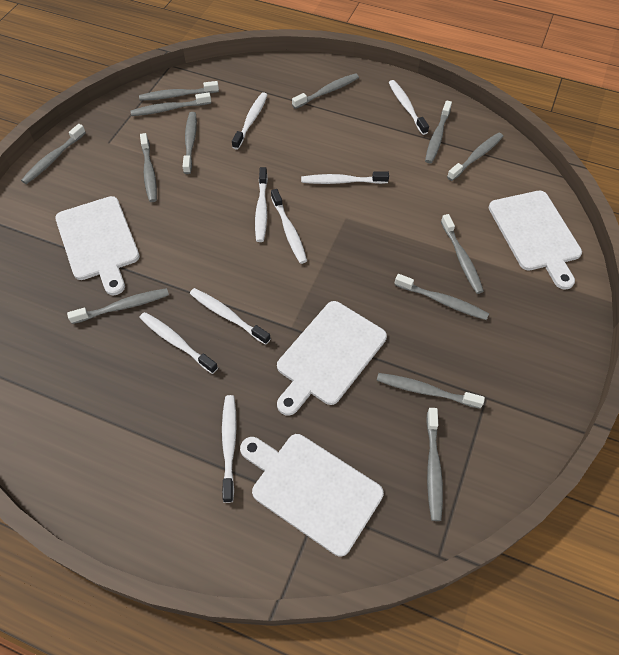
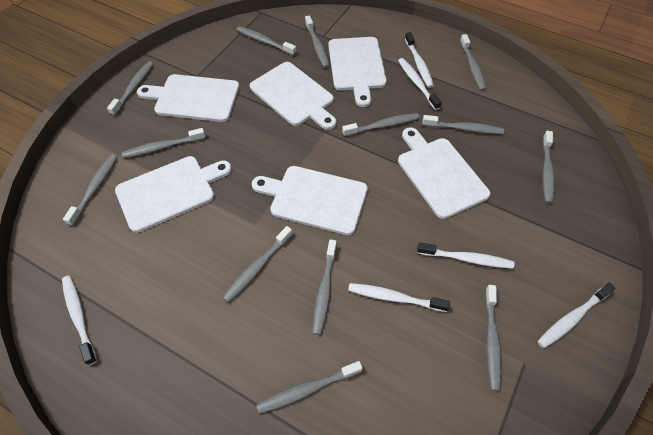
white cutting board: 4 -> 6
white toothbrush: 8 -> 6

